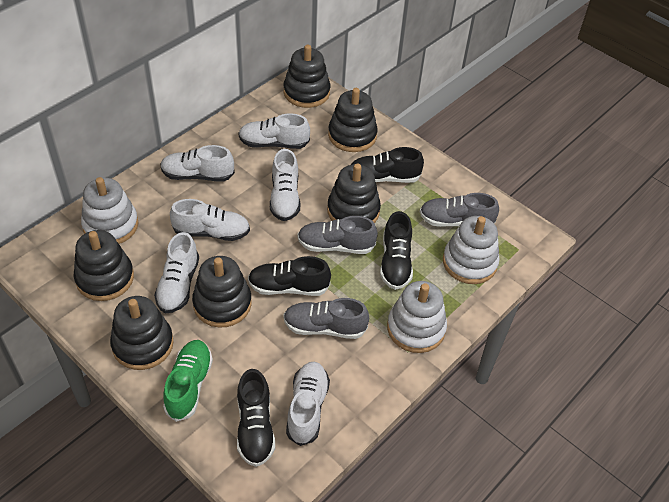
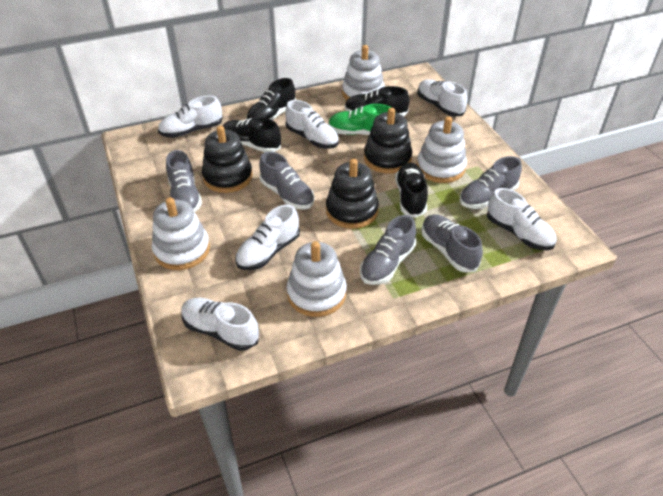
black stacking toy: 6 -> 3
grey shoe: 3 -> 5
white stacking toy: 3 -> 4

